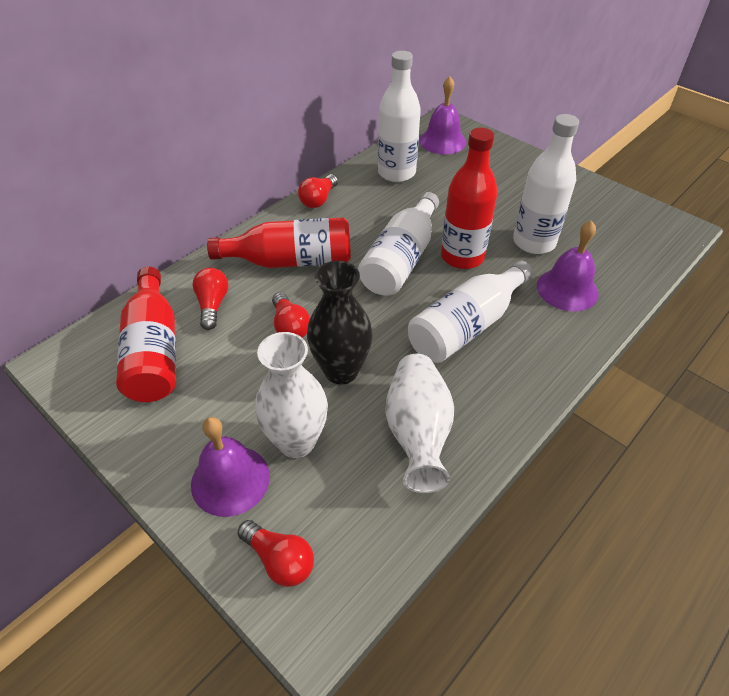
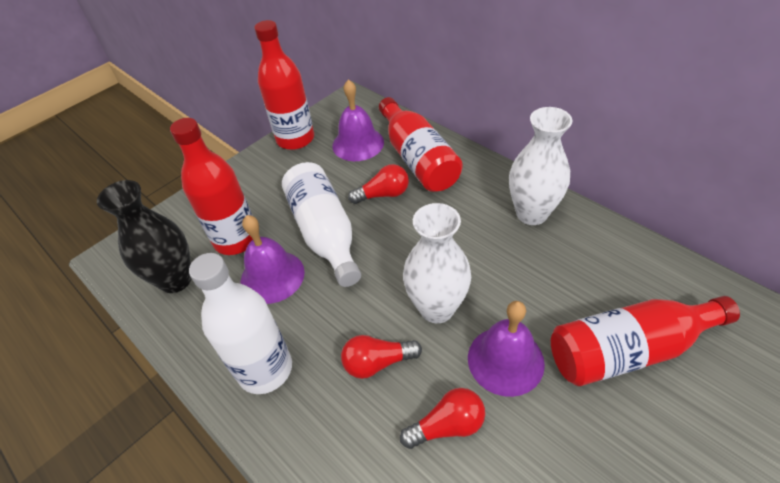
red bottle: 3 -> 4
red light bulb: 4 -> 3
white bottle: 4 -> 2

